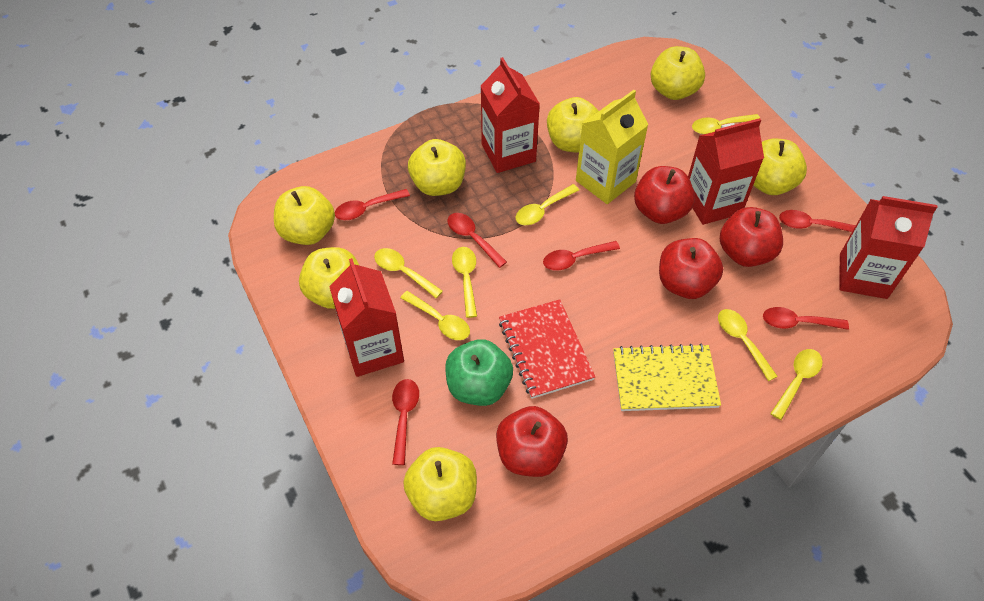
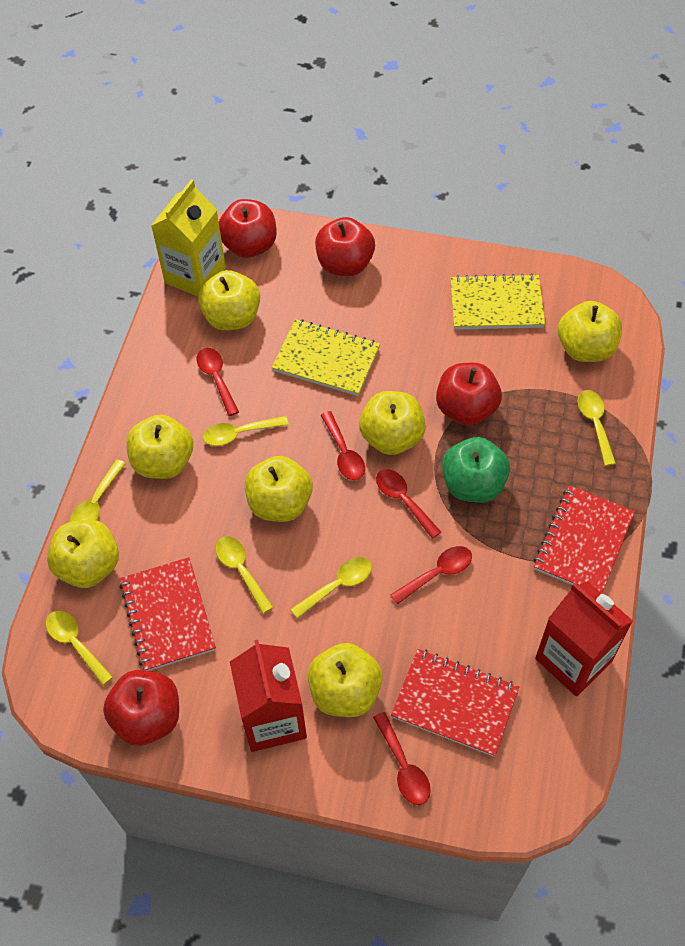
red carton: 4 -> 2
red notebook: 1 -> 3
red spoon: 6 -> 5
yellow notebook: 1 -> 2
yellow spoon: 7 -> 6

